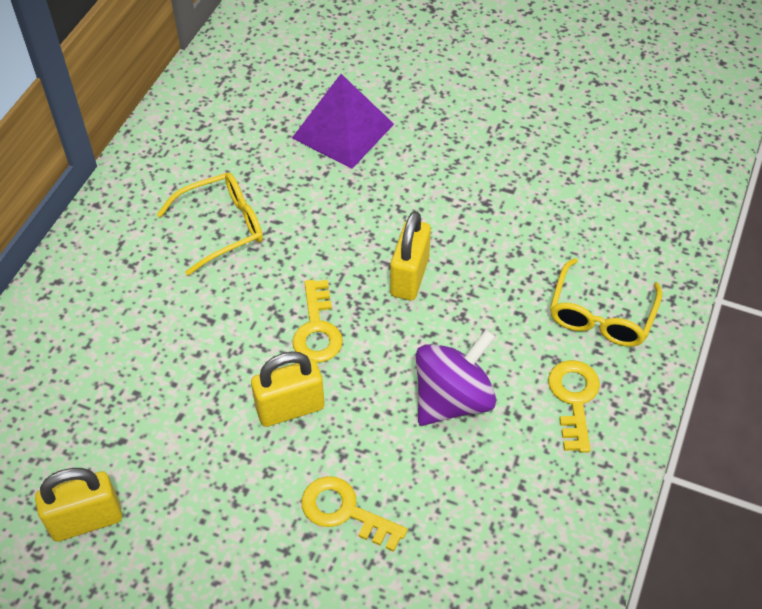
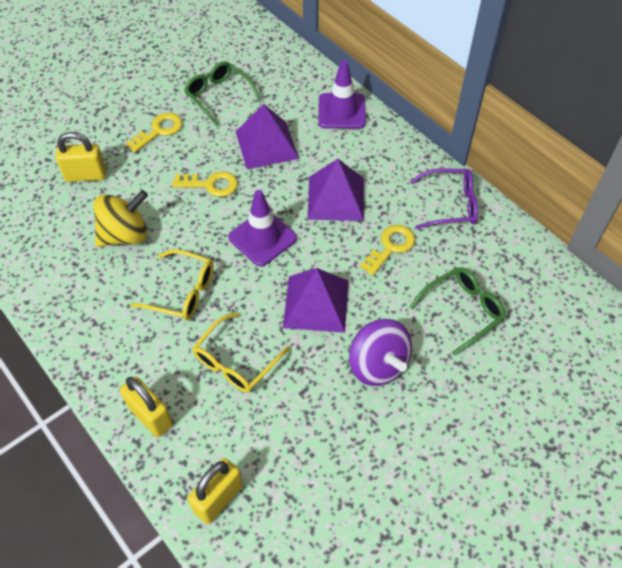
green glasses: 0 -> 2
purple glasses: 0 -> 1
purple pyramid: 1 -> 3
purple traffic cone: 0 -> 2
yellow spinning top: 0 -> 1

